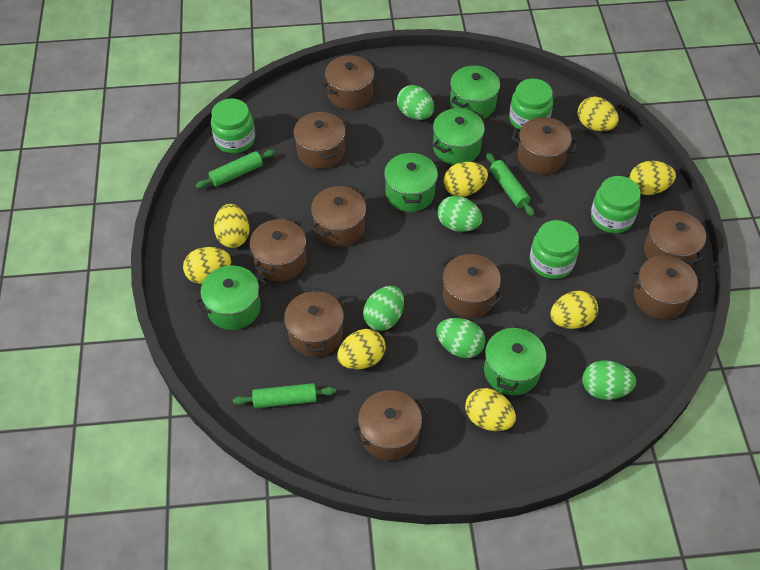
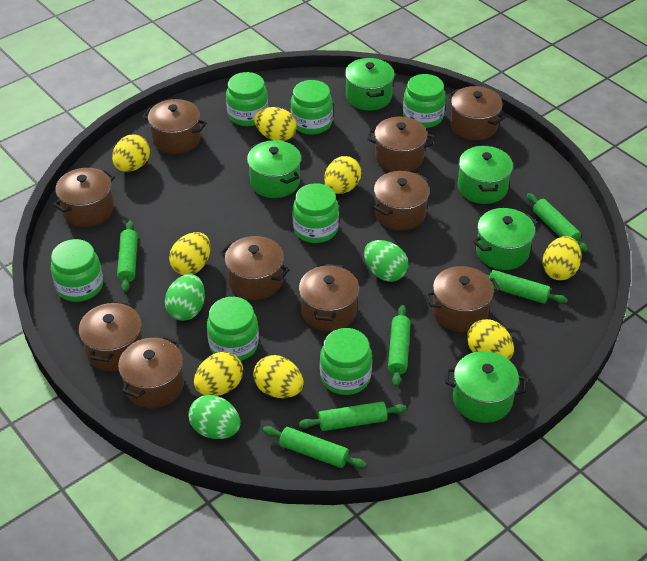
green egg: 5 -> 3
green jar: 4 -> 7
green rolling pin: 3 -> 6

